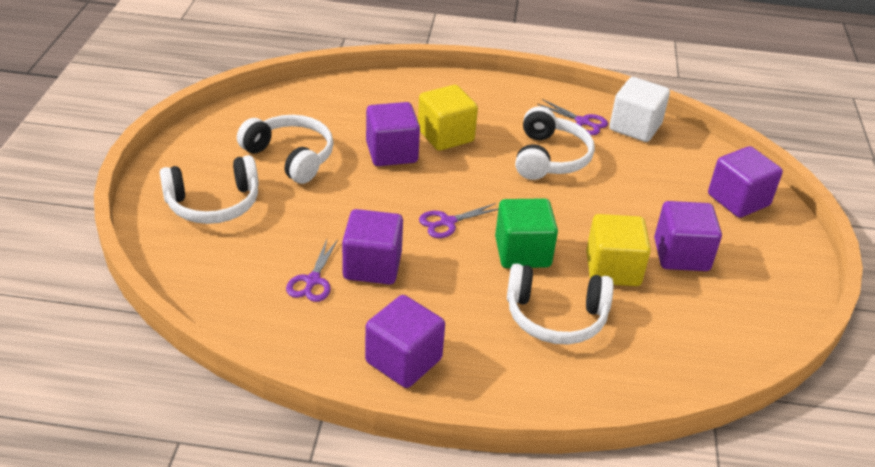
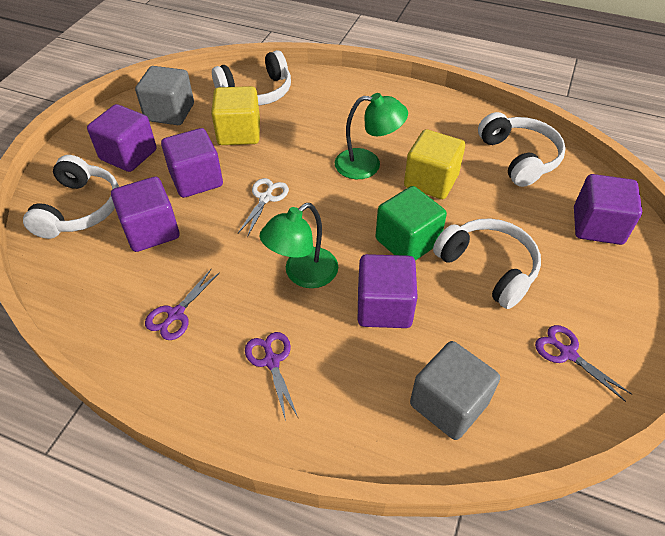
green lamp: 0 -> 2
grey cube: 0 -> 2
white cube: 1 -> 0
white scissors: 0 -> 1

